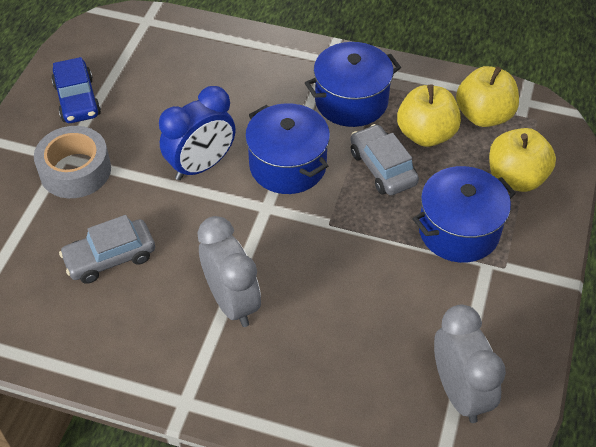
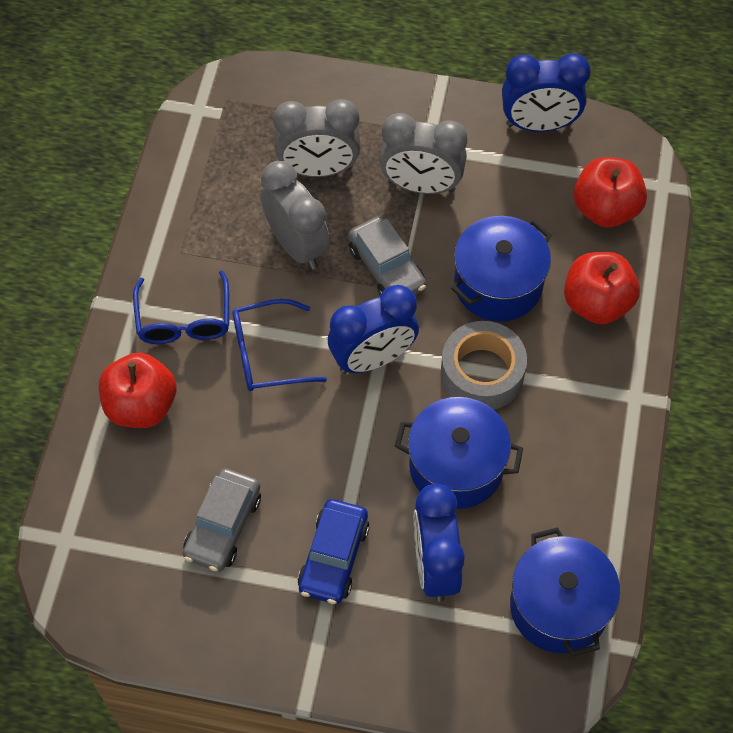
blue clock: 1 -> 3
blue glasses: 0 -> 2
grey clock: 2 -> 3
red apple: 0 -> 3
yellow apple: 3 -> 0

